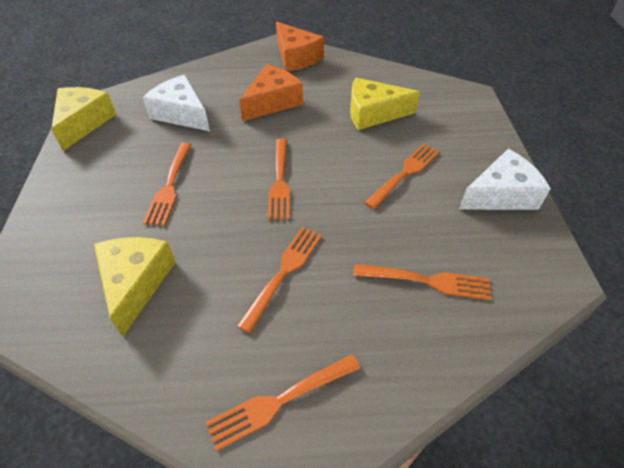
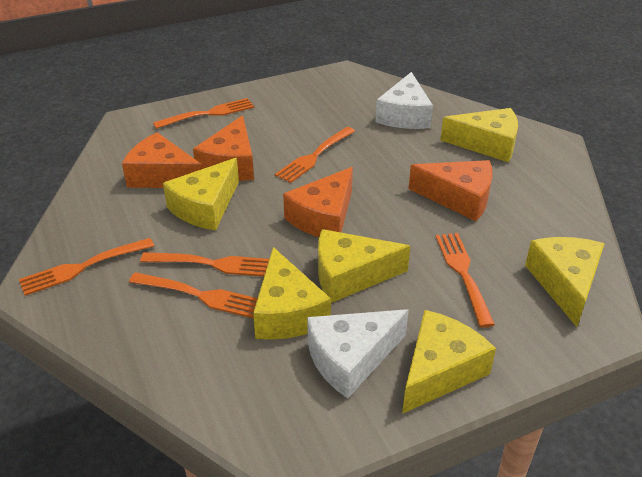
orange cheese: 2 -> 4
yellow cheese: 3 -> 6

